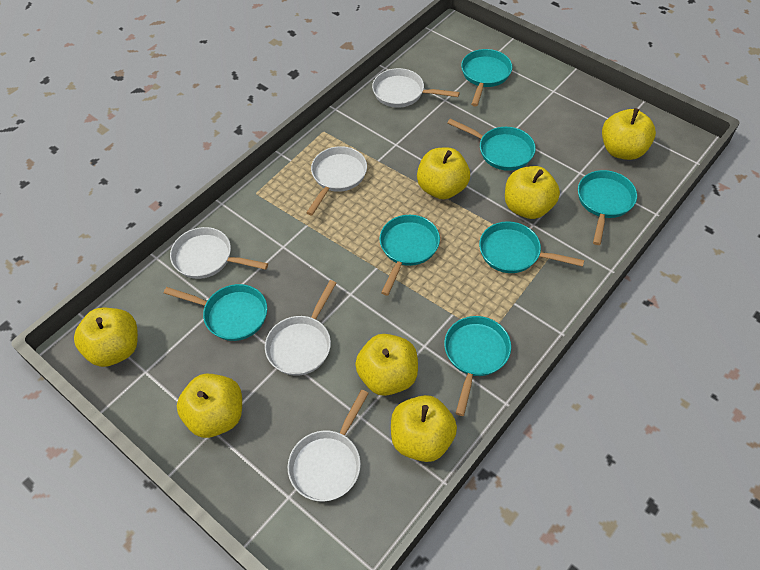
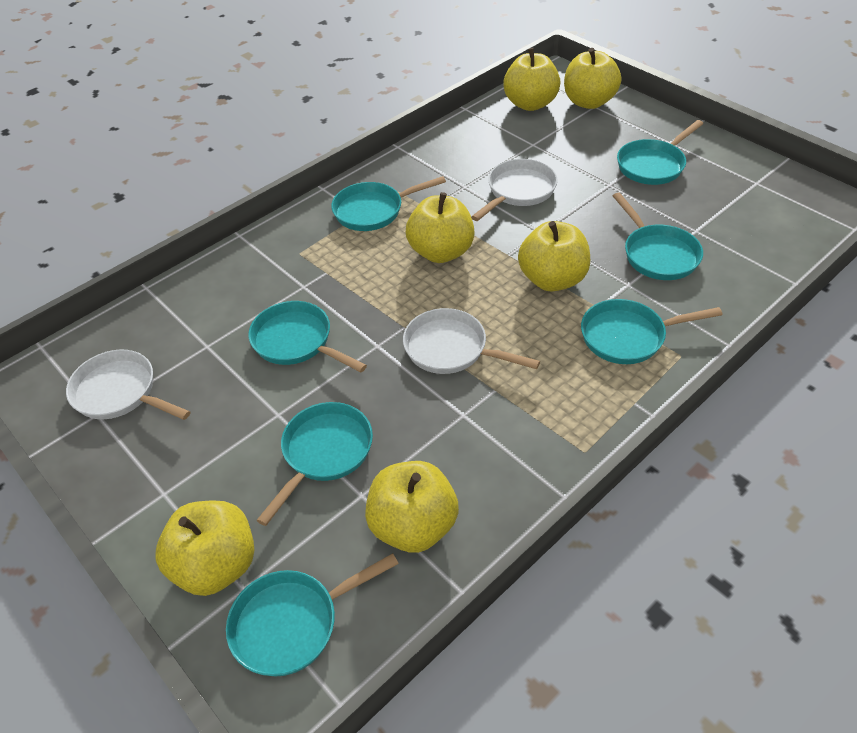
white pan: 5 -> 3
yellow apple: 7 -> 6

